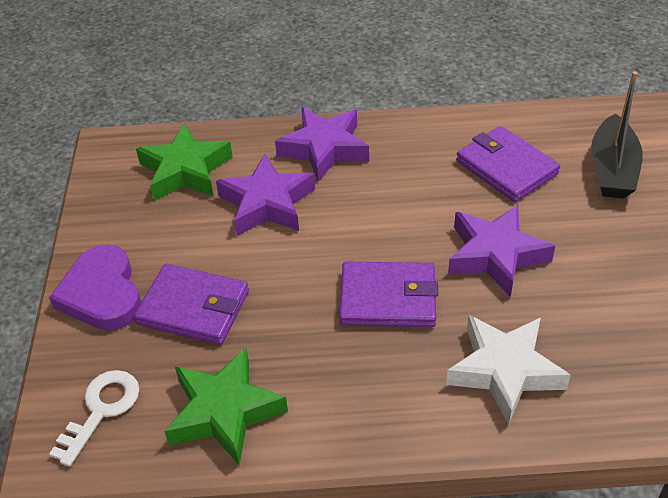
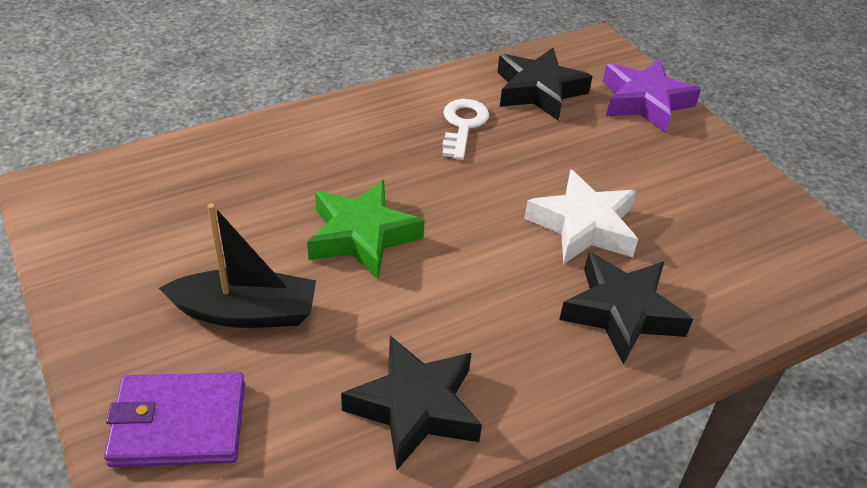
black star: 0 -> 3
green star: 2 -> 1
purple heart: 1 -> 0
purple star: 3 -> 1
purple wallet: 3 -> 1

